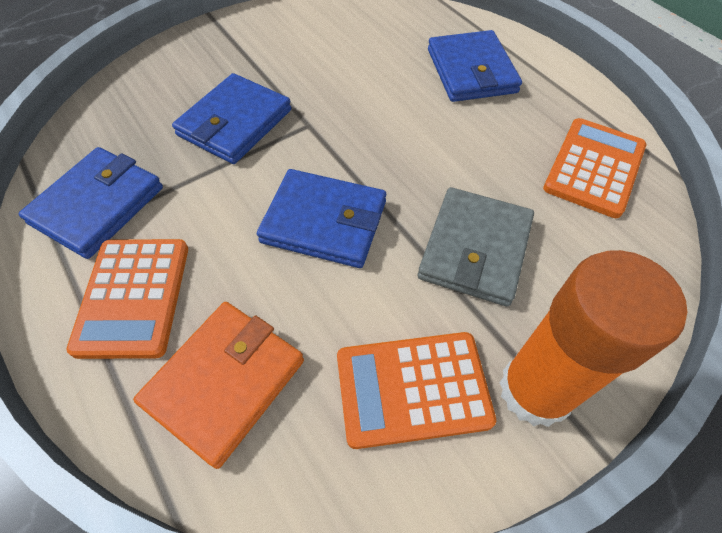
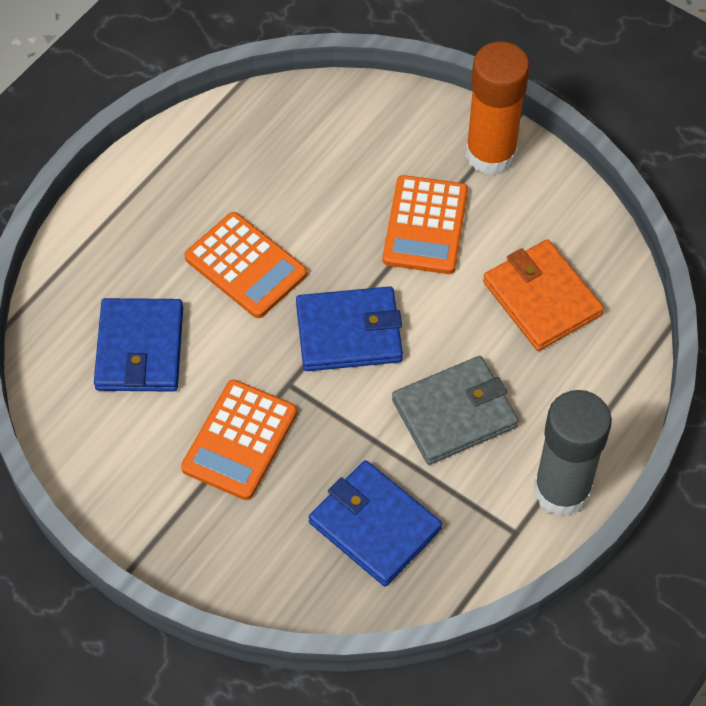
blue wallet: 4 -> 3
grey glue stick: 0 -> 1

